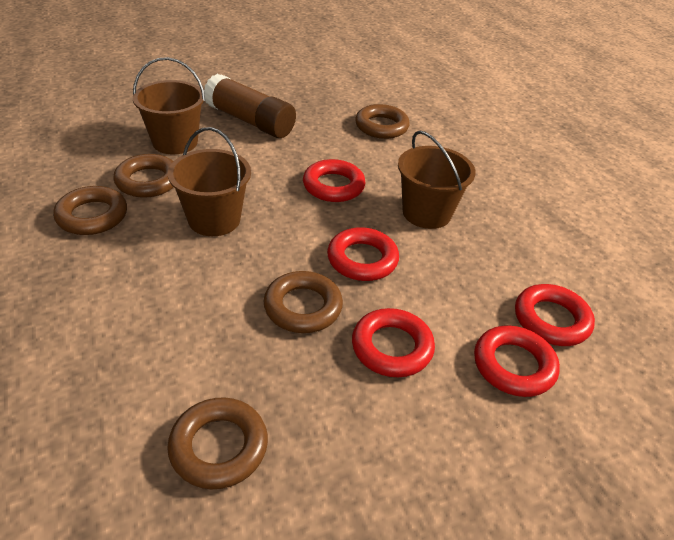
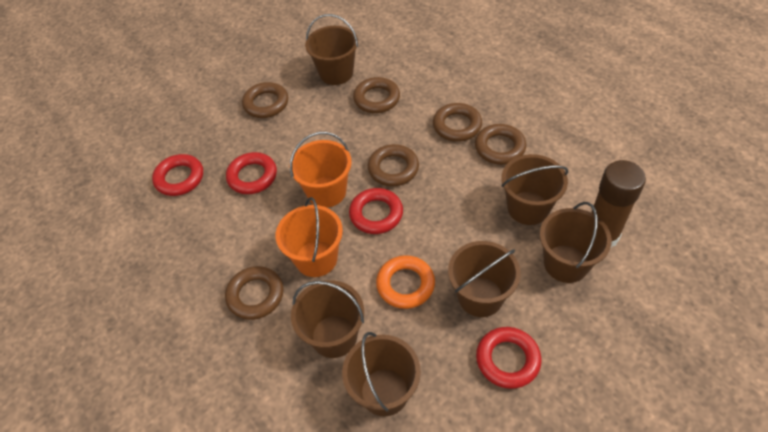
brown bucket: 3 -> 6
brown ring: 5 -> 6
orange bucket: 0 -> 2
orange ring: 0 -> 1
red ring: 5 -> 4

